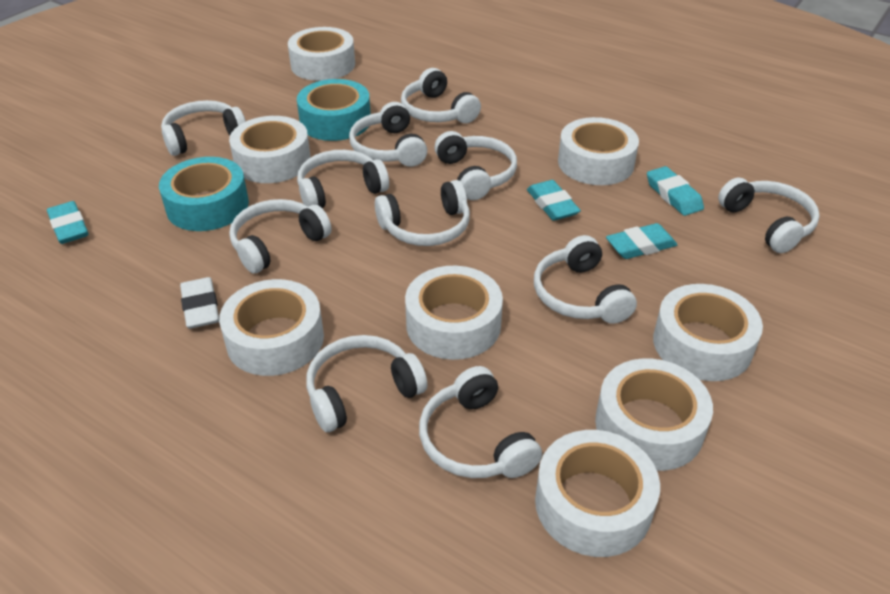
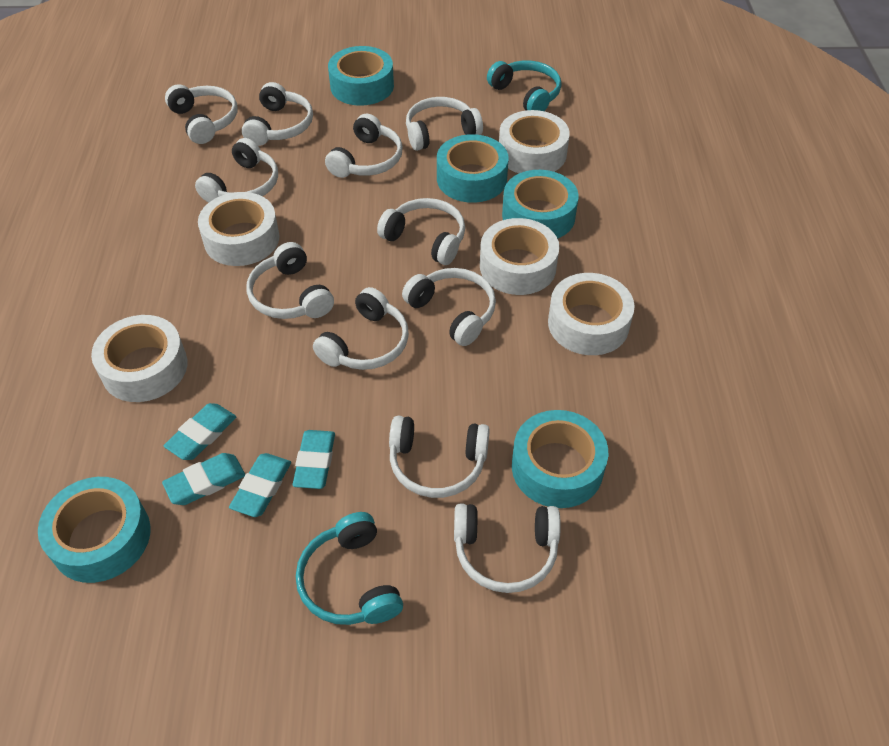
turquoise headphones: 0 -> 2
turquoise tape: 2 -> 5
white eraser: 1 -> 0
white tape: 8 -> 5

